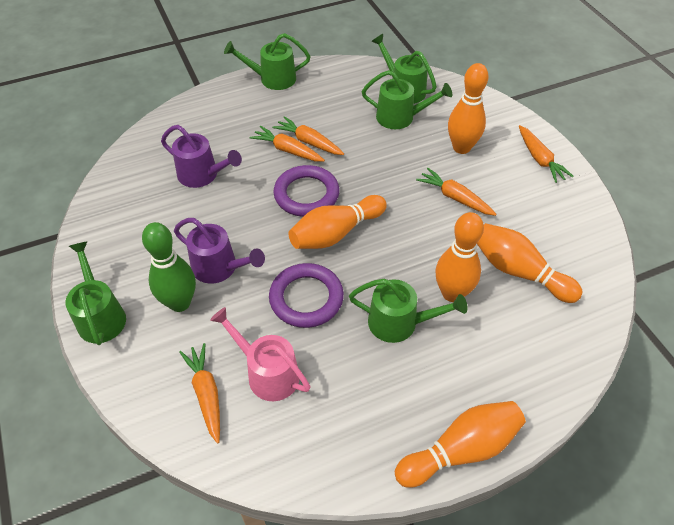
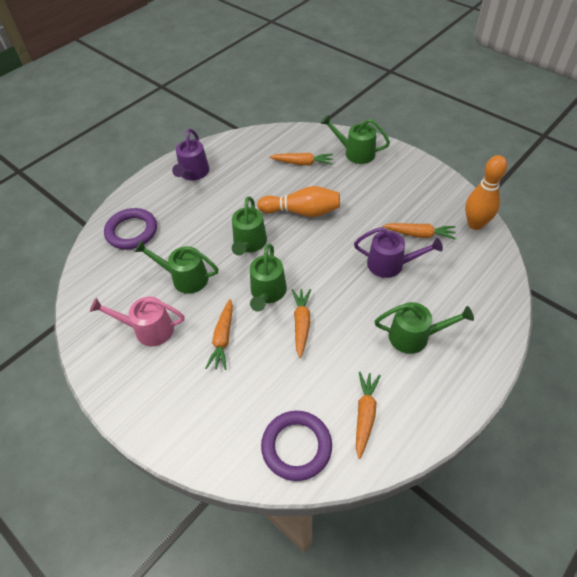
green bowling pin: 1 -> 0
orange bowling pin: 5 -> 2

